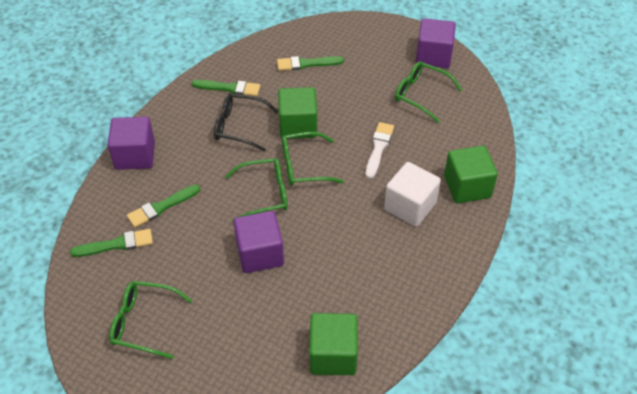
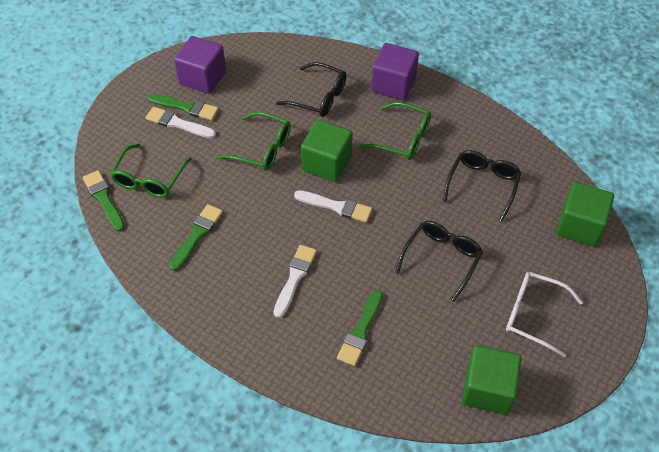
black glasses: 1 -> 3
green glasses: 4 -> 3
purple cube: 3 -> 2
white brush: 1 -> 3
white cube: 1 -> 0
white glasses: 0 -> 1

